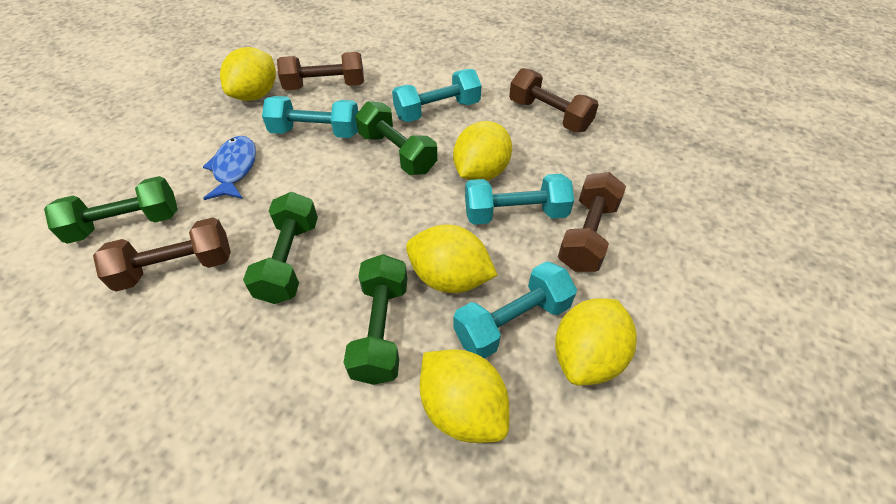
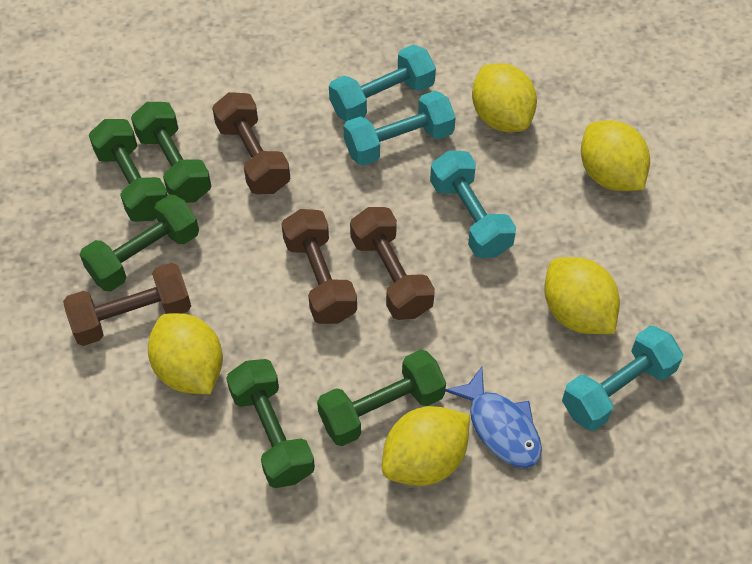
green dumbbell: 4 -> 5

